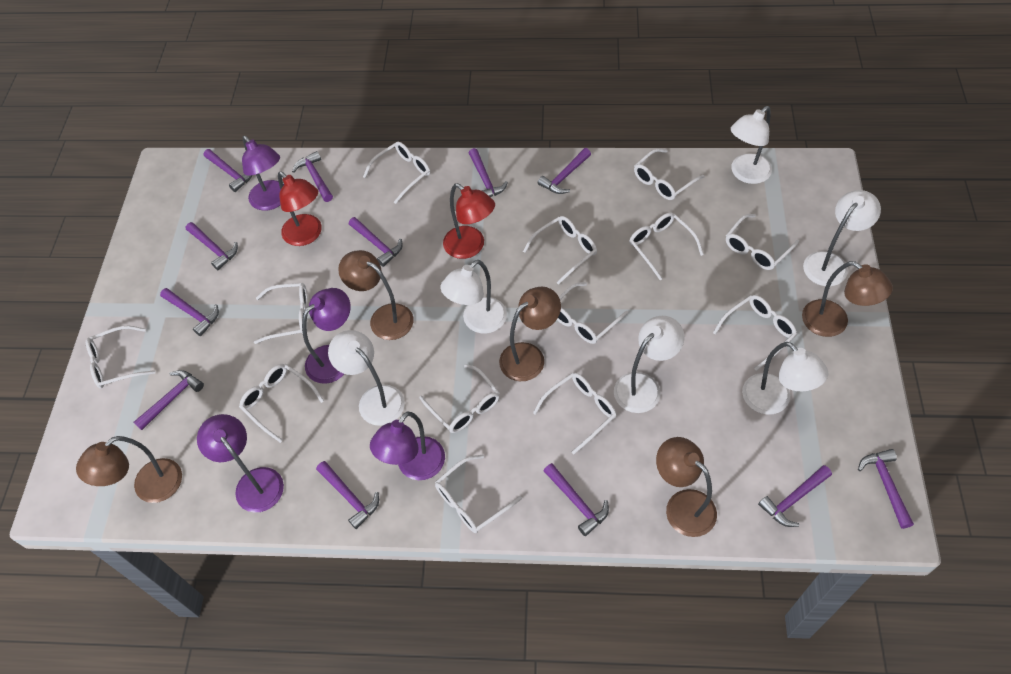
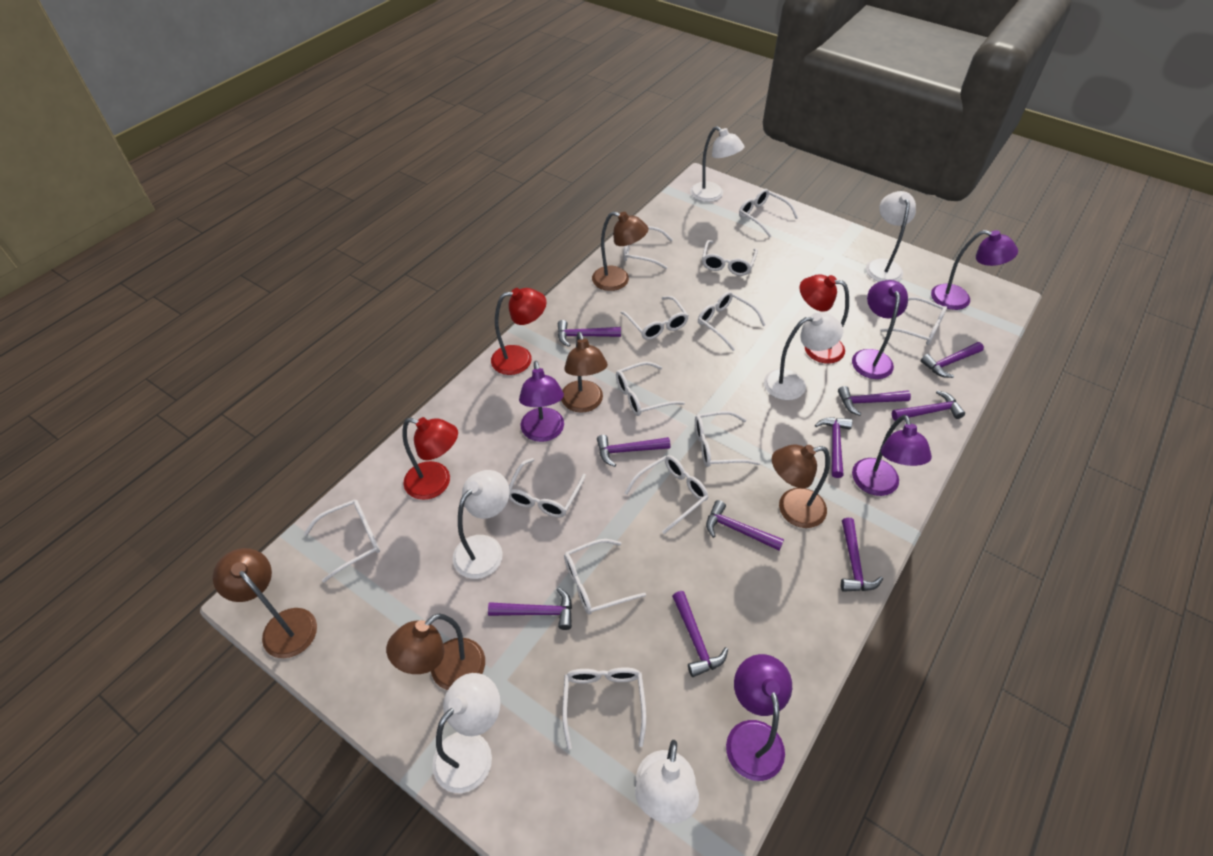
purple hammer: 12 -> 10
purple lamp: 4 -> 5
red lamp: 2 -> 3

